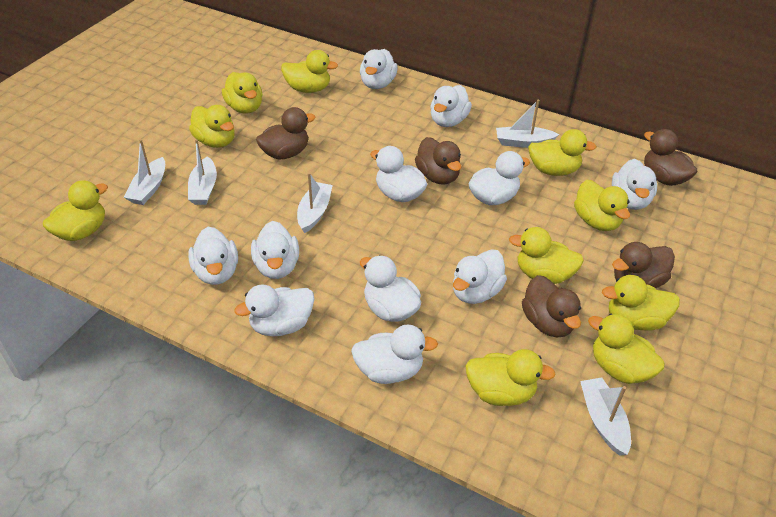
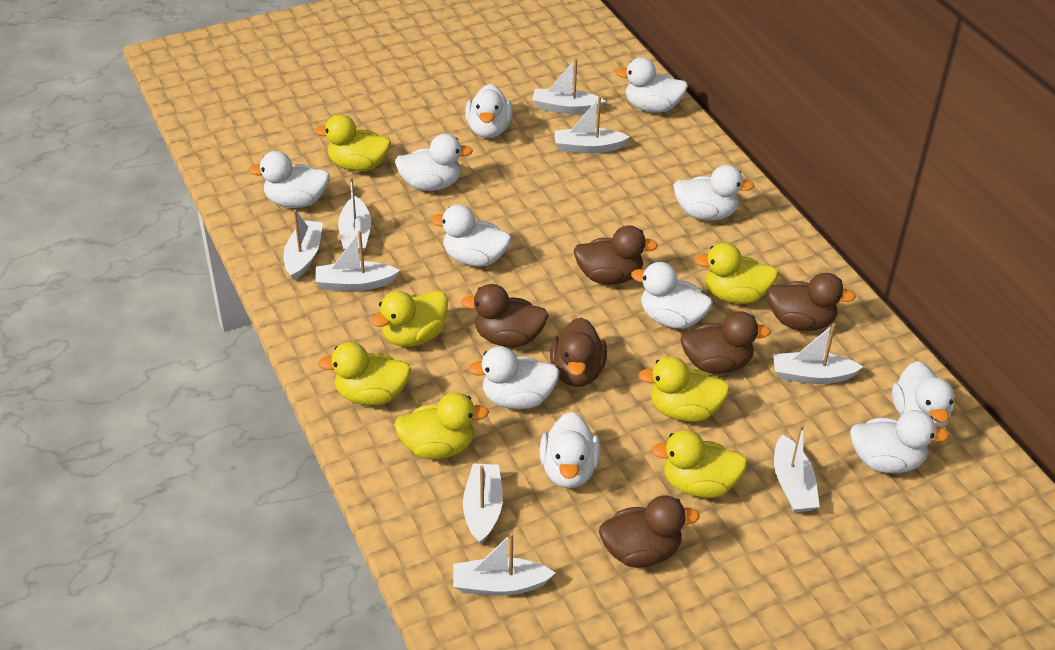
brown duck: 5 -> 6
white boat: 5 -> 9
yellow duck: 10 -> 7

